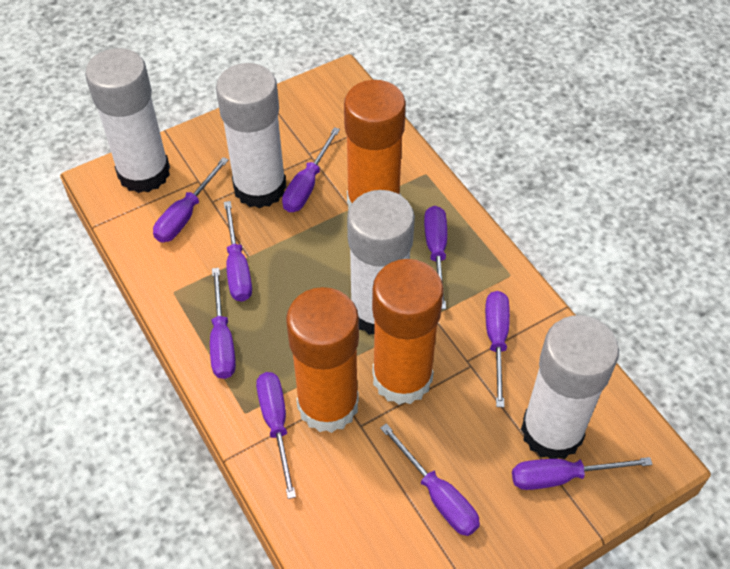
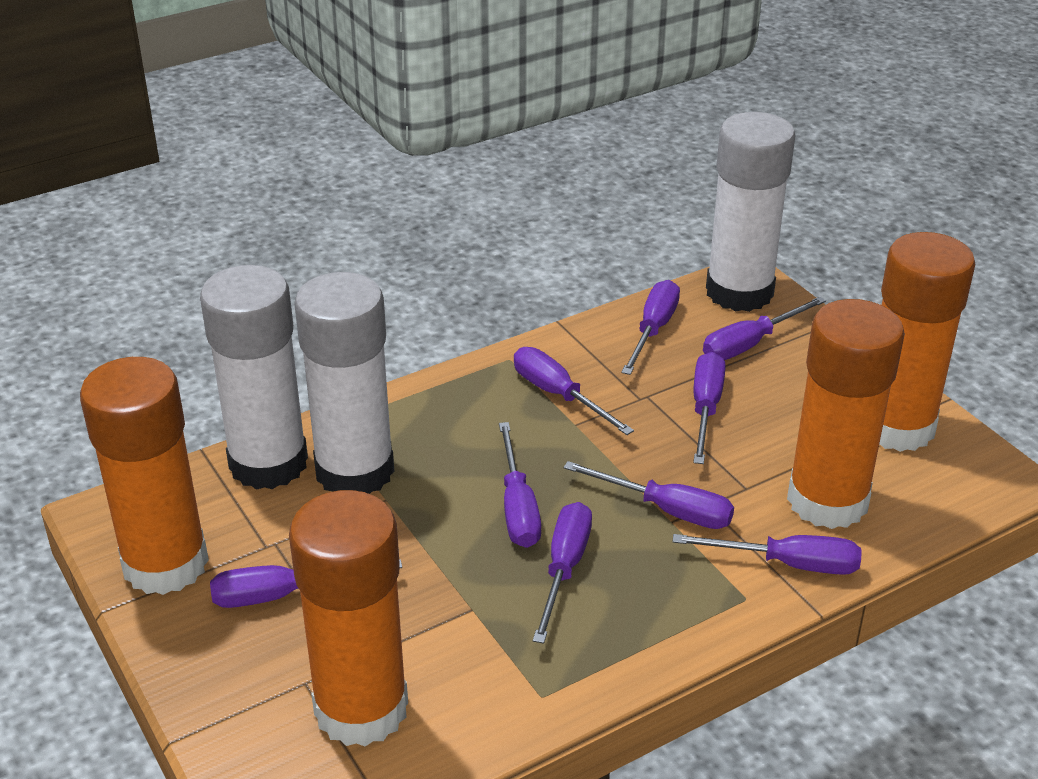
orange glue stick: 3 -> 4
white glue stick: 4 -> 3

